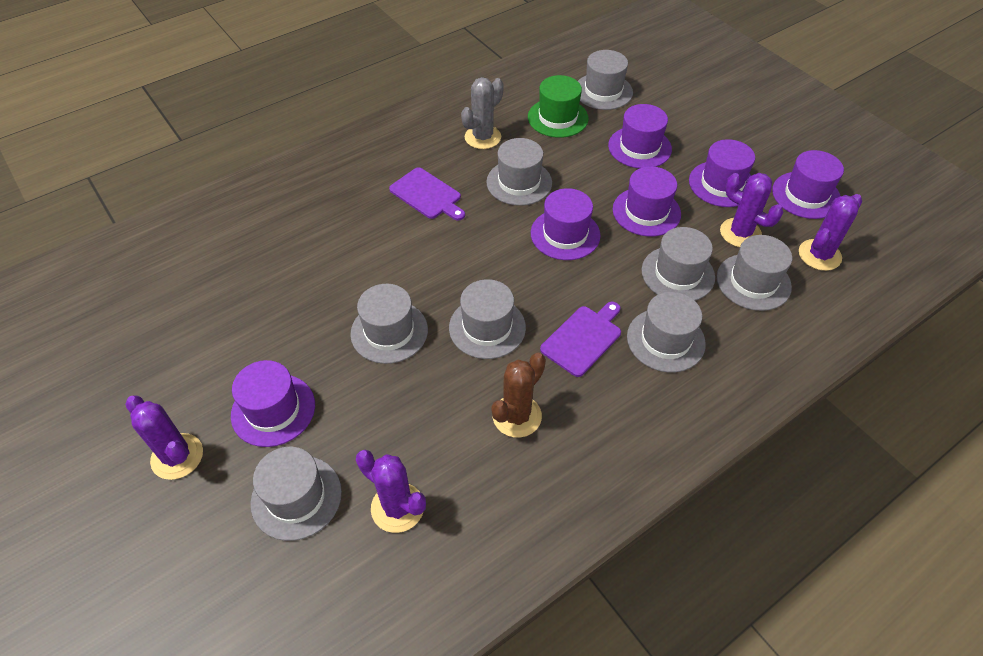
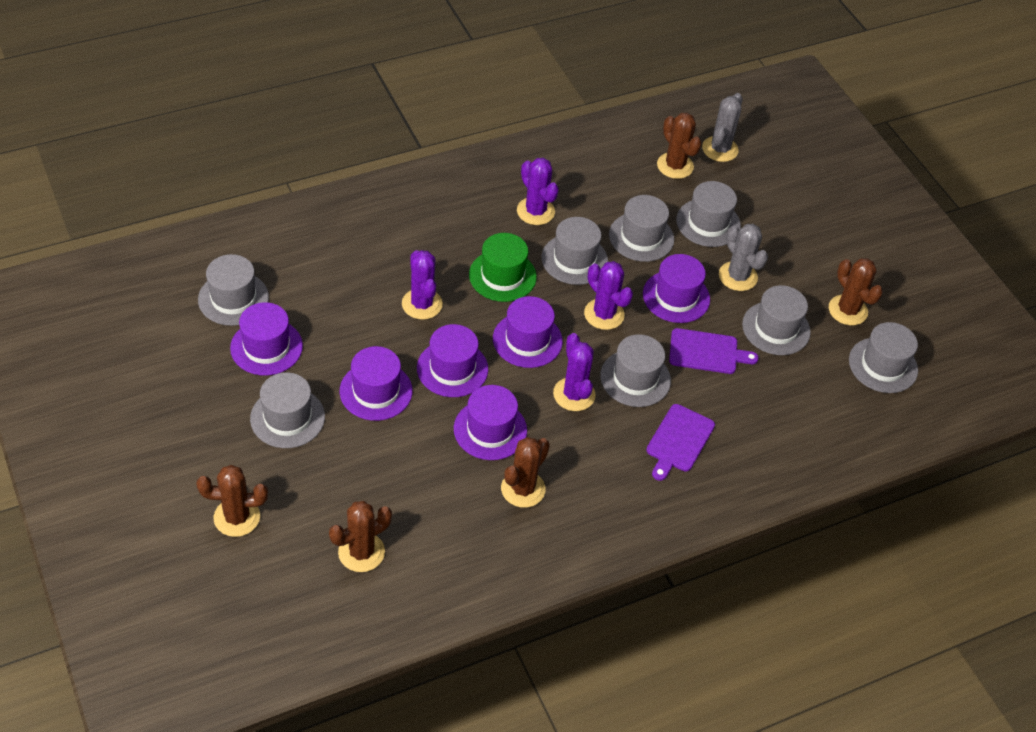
brown cactus: 1 -> 5
grey cactus: 1 -> 2

